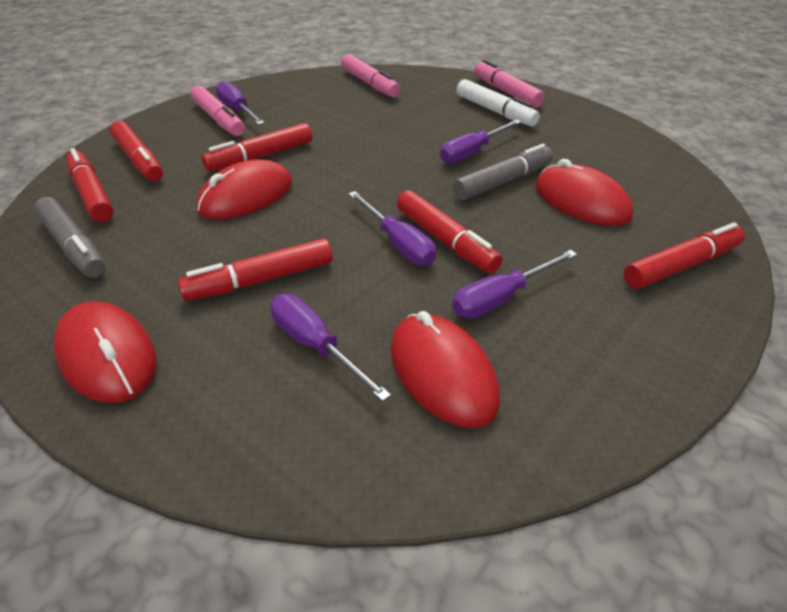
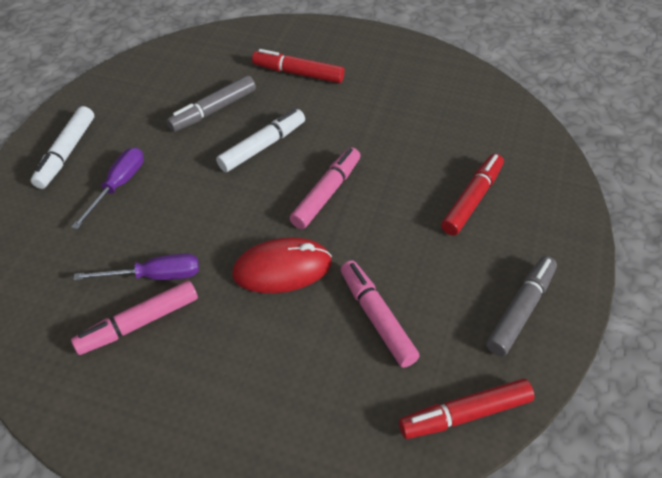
purple screwdriver: 5 -> 2
red marker: 6 -> 3
red mouse: 4 -> 1
white marker: 1 -> 2

